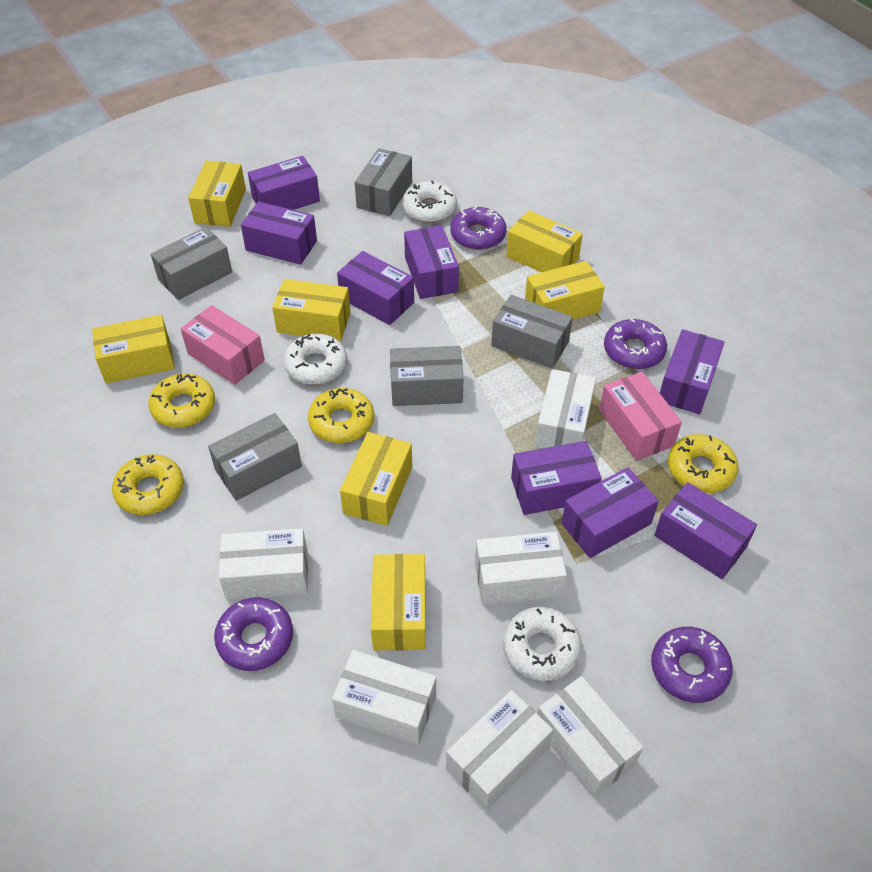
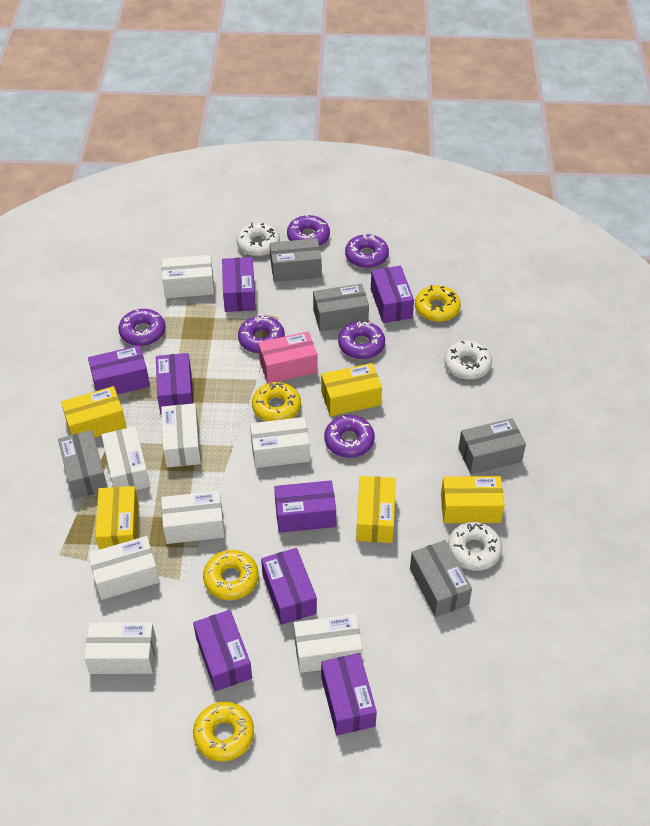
pink box: 2 -> 1
purple donut: 4 -> 6
white box: 6 -> 8
yellow box: 7 -> 5

